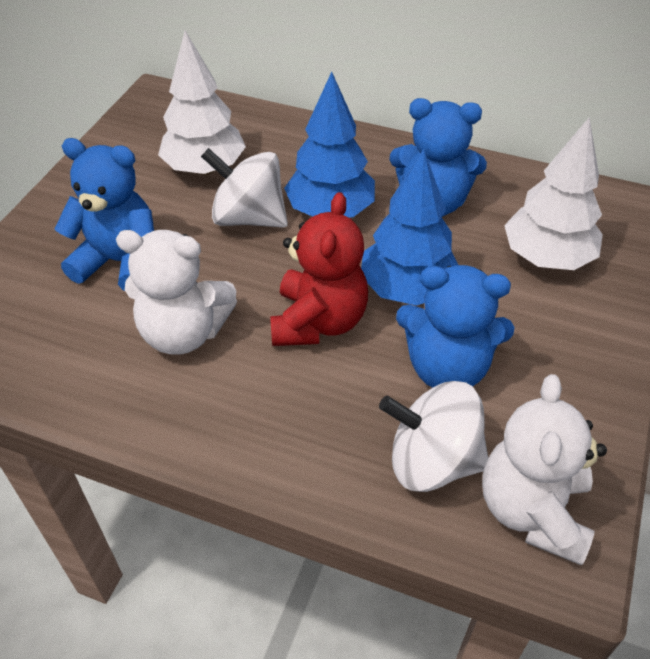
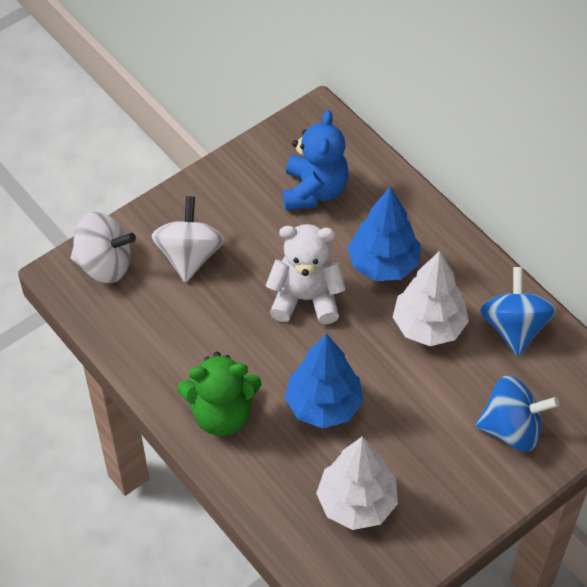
blue spinning top: 0 -> 2
blue teddy bear: 3 -> 1
green teddy bear: 0 -> 1
red teddy bear: 1 -> 0
white teddy bear: 2 -> 1

